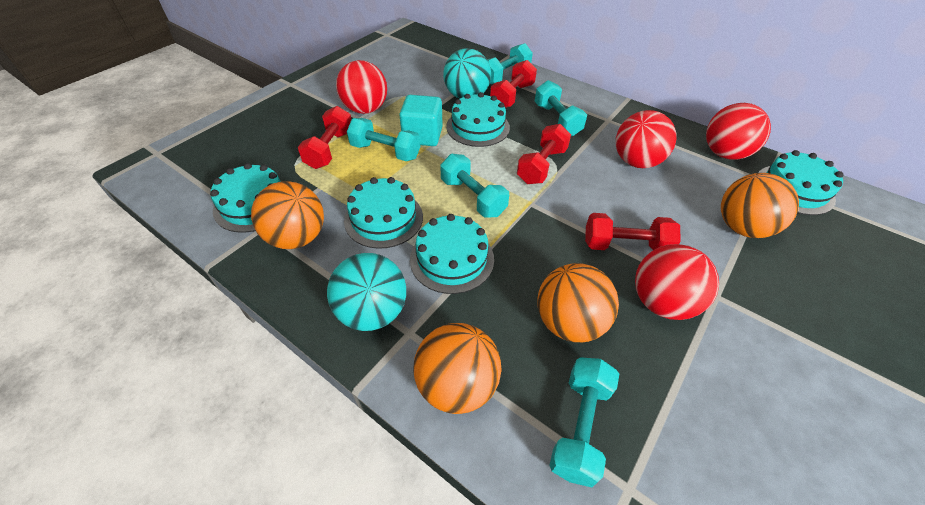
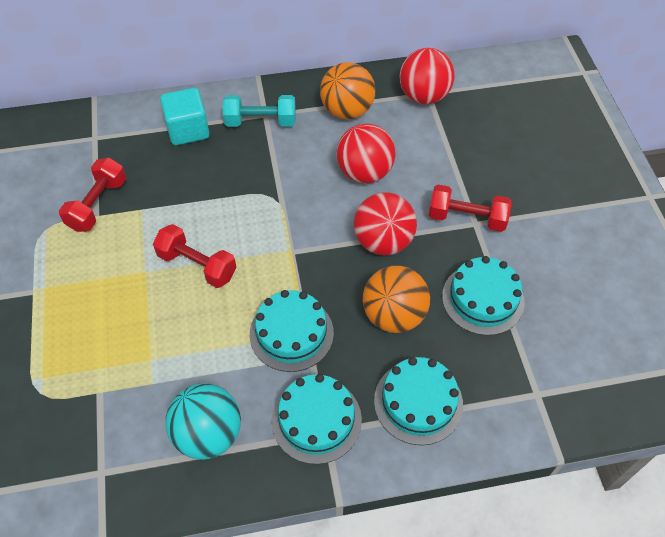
orange ball: 4 -> 2
red ball: 4 -> 3
red dumbbell: 4 -> 3
turquoise ball: 2 -> 1
turquoise cake: 5 -> 4
turquoise dumbbell: 5 -> 1

